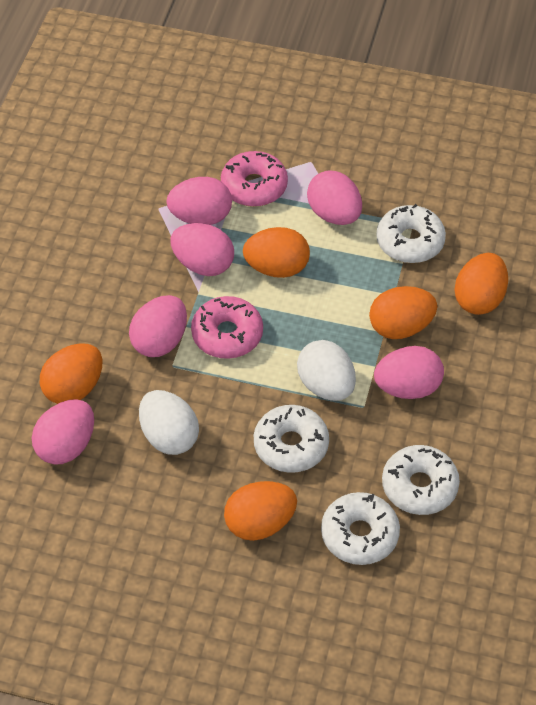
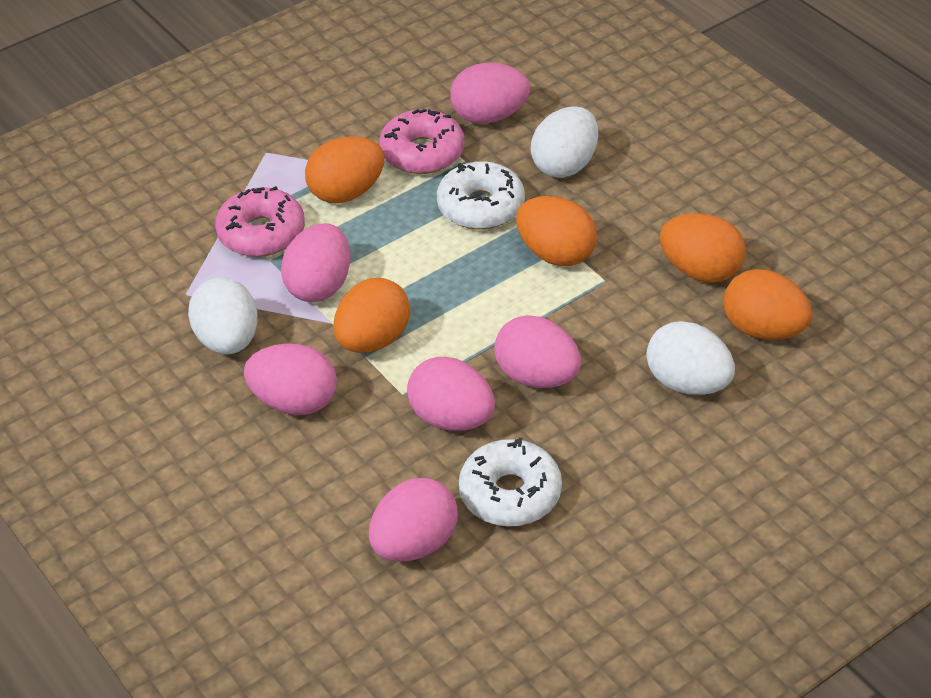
white donut: 4 -> 2
white egg: 2 -> 3

